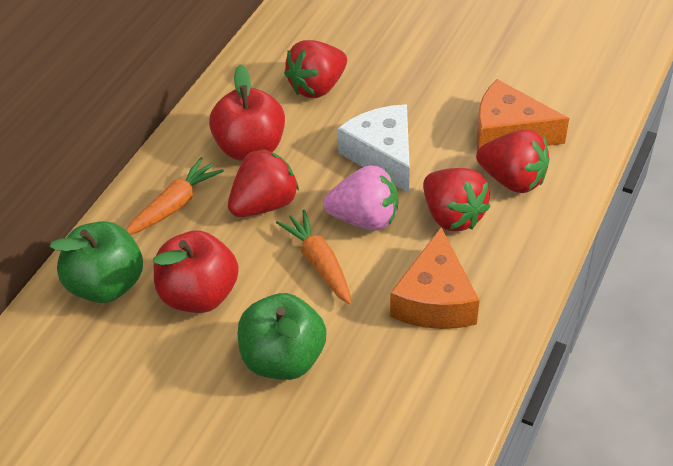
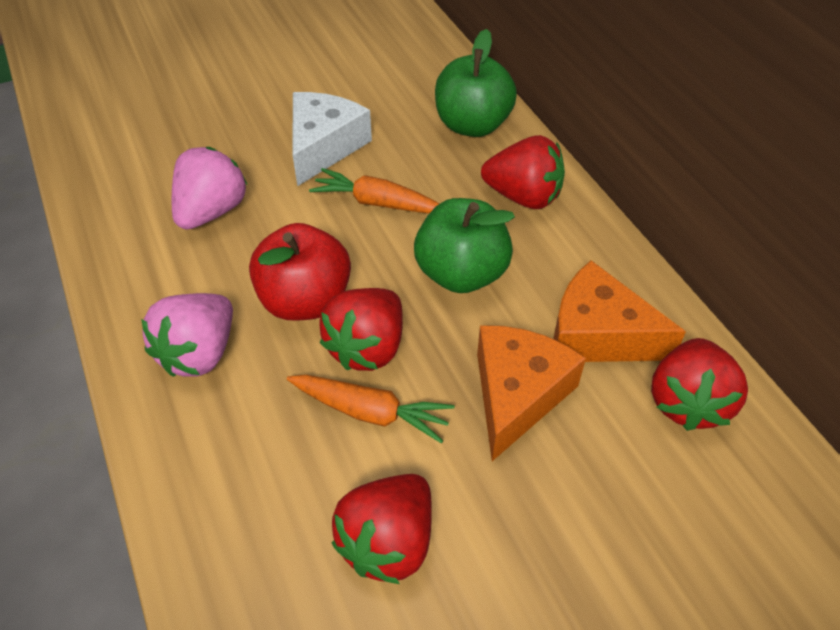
pink strawberry: 1 -> 2
red apple: 2 -> 1

